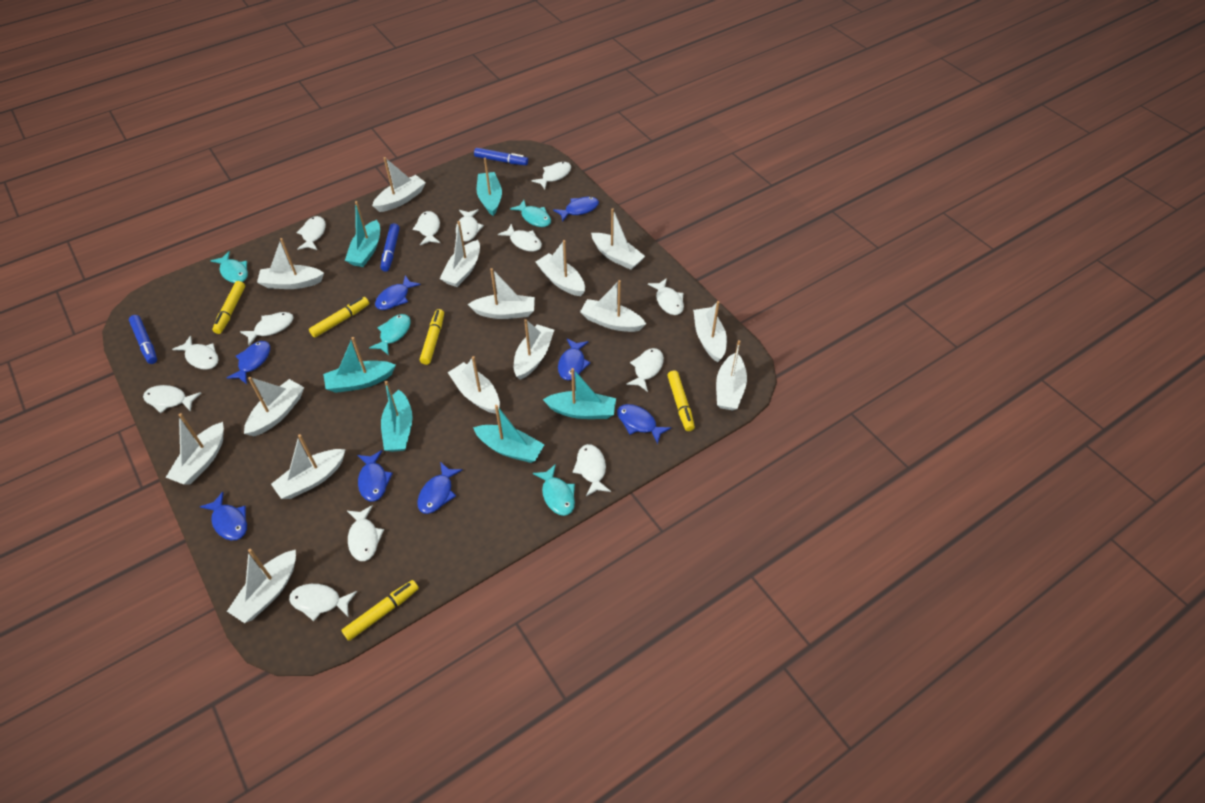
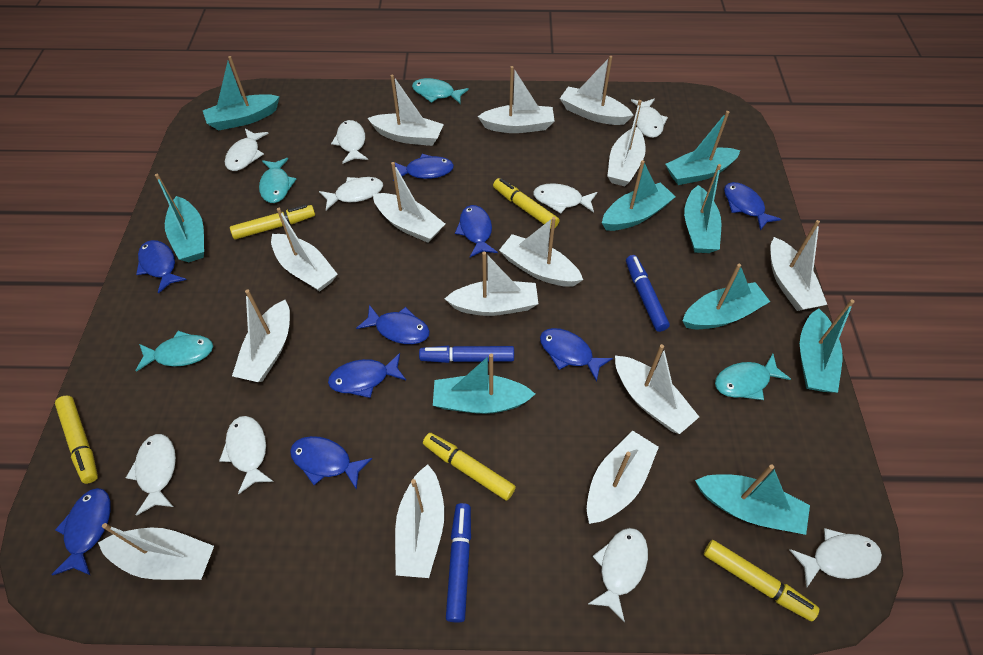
blue fish: 8 -> 9
turquoise boat: 6 -> 9
white boat: 15 -> 14
white fish: 13 -> 9

